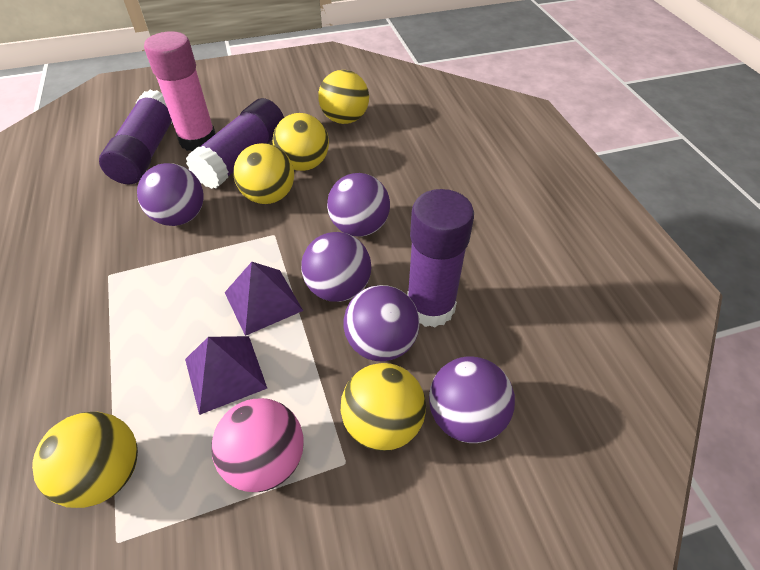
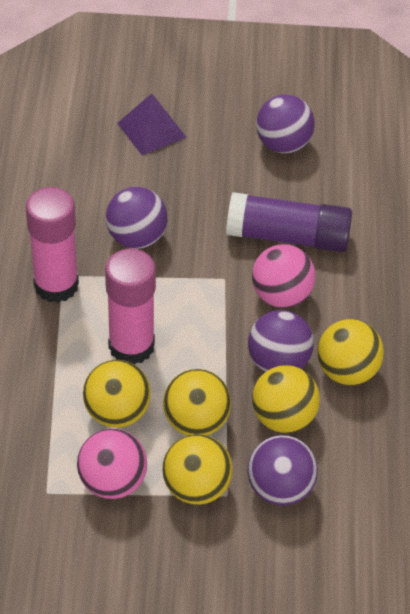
pink ball: 1 -> 2
pink glue stick: 1 -> 2
purple ball: 5 -> 4
purple glue stick: 3 -> 1
purple pyramid: 2 -> 1

